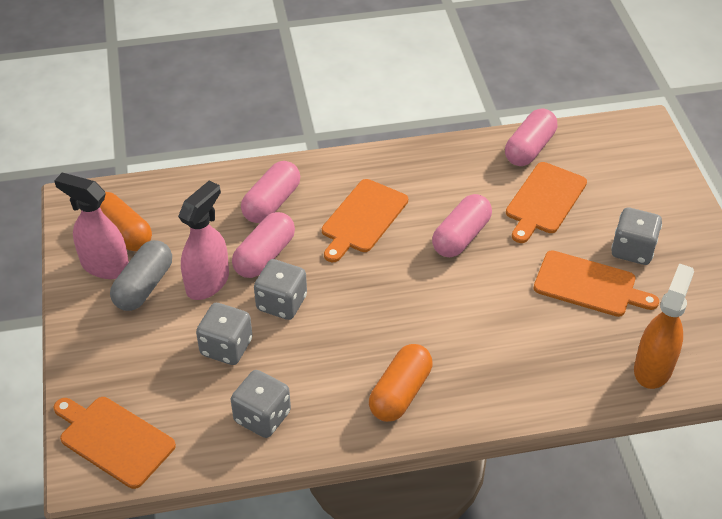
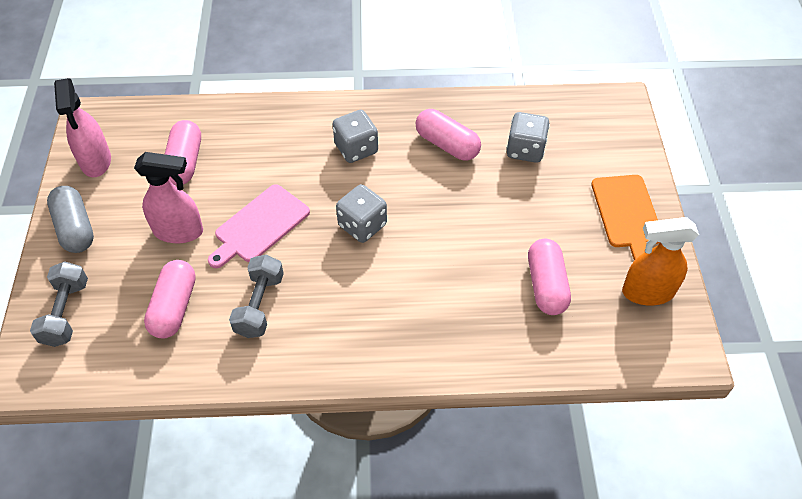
grey dice: 4 -> 3
grey dumbbell: 0 -> 2
orange capsule: 2 -> 0
orange cutting board: 4 -> 1
pink cutting board: 0 -> 1

